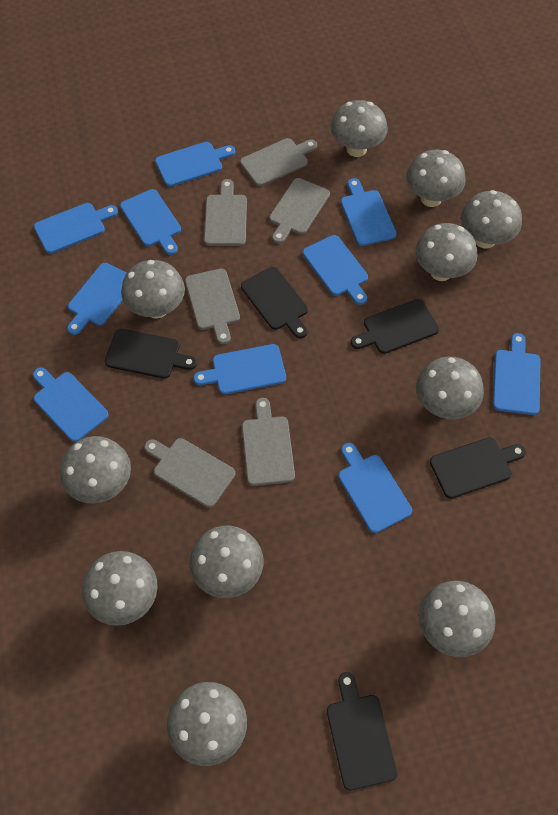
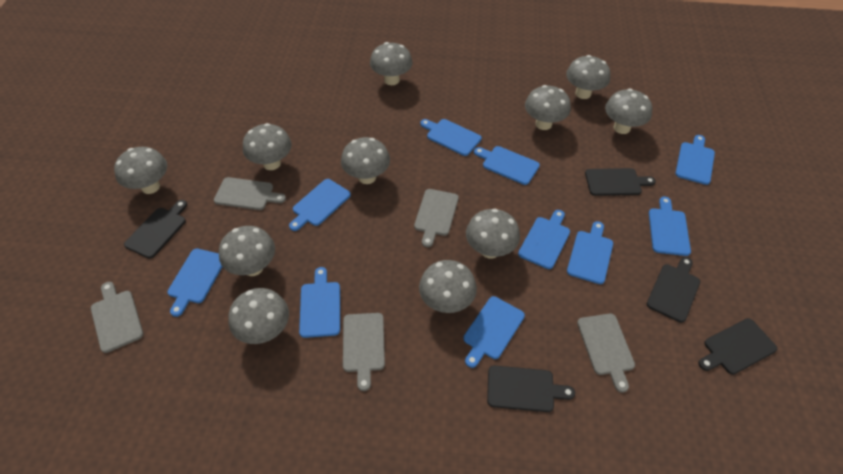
grey cutting board: 6 -> 5

